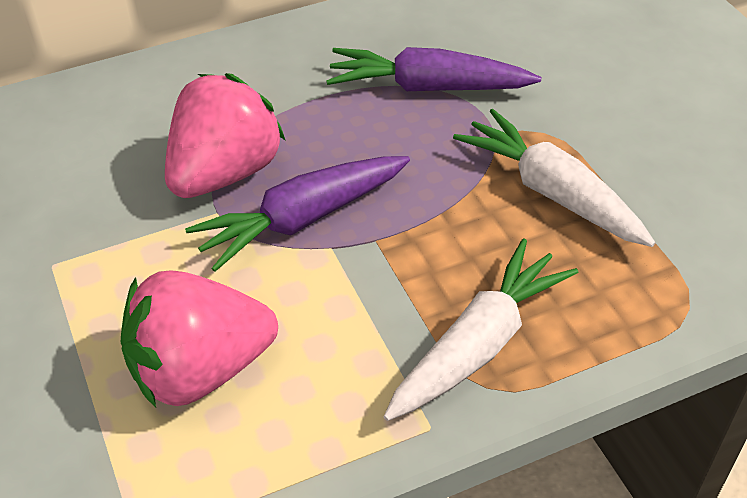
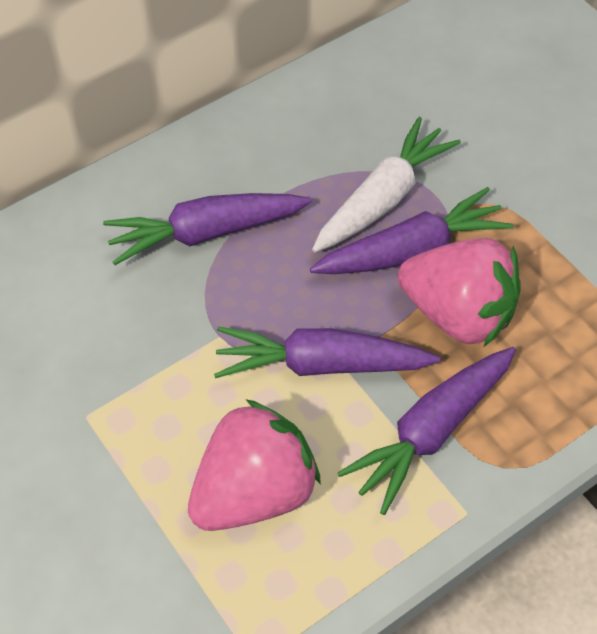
purple carrot: 2 -> 4
white carrot: 2 -> 1

